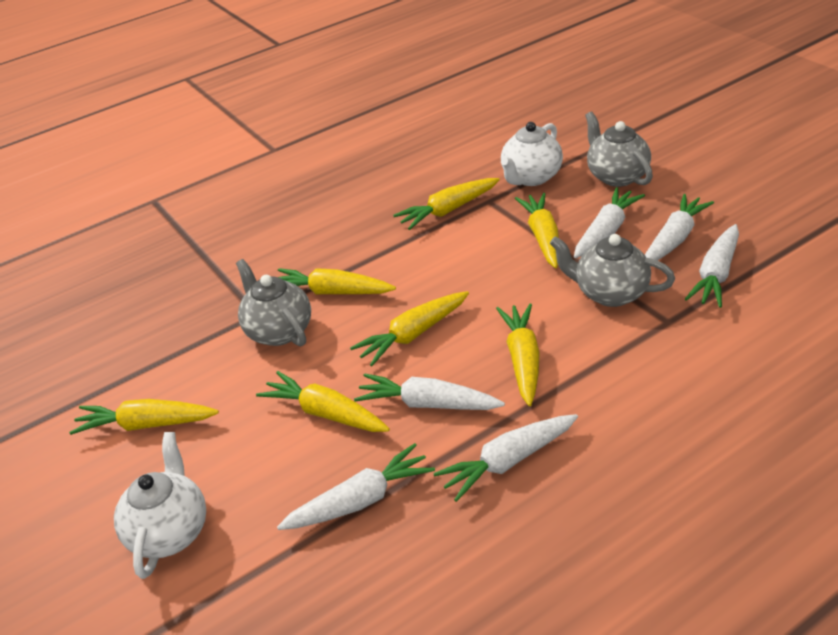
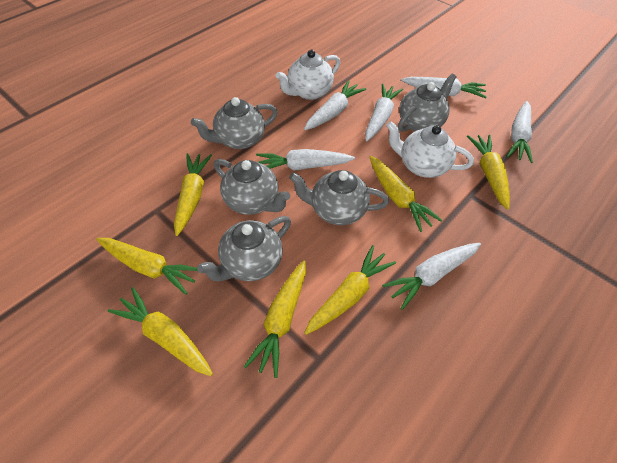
grey teapot: 3 -> 5

